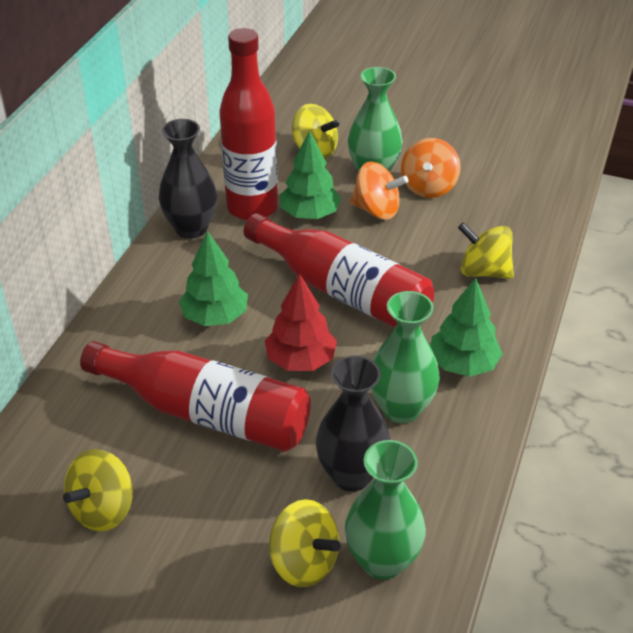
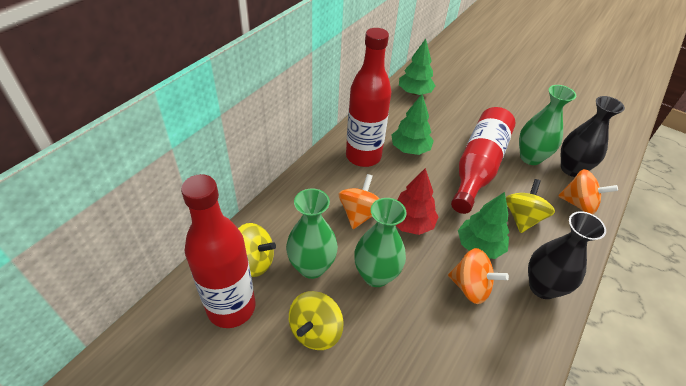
orange spinning top: 2 -> 3
yellow spinning top: 4 -> 3

